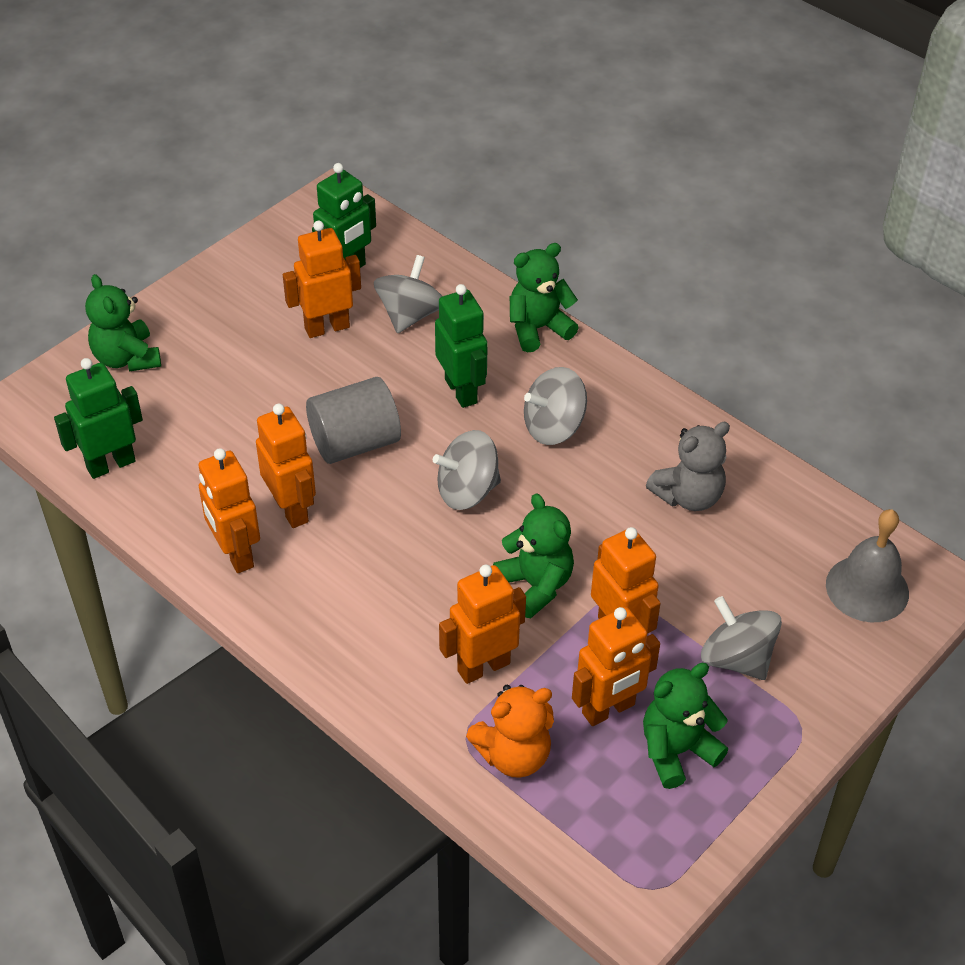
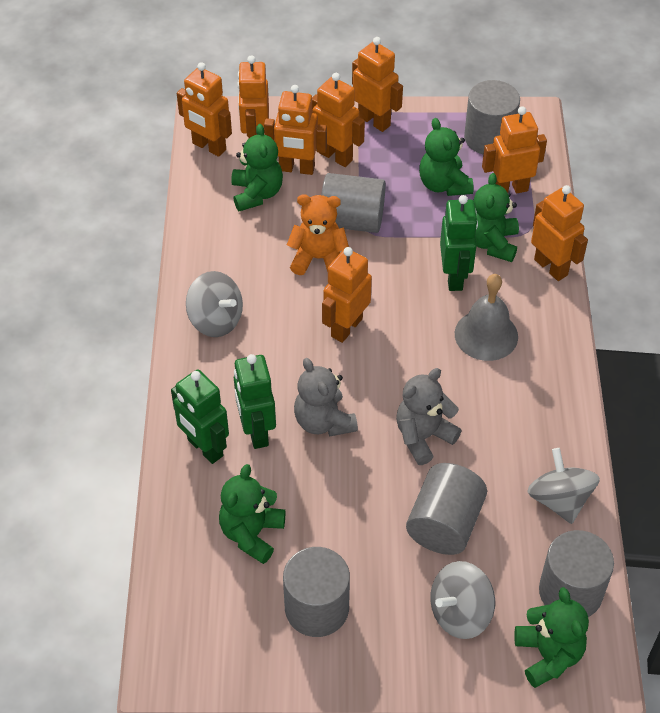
green teddy bear: 4 -> 5
grey cylinder: 1 -> 5
grey spinning top: 4 -> 3
grey teddy bear: 1 -> 2
orange robot: 6 -> 8

